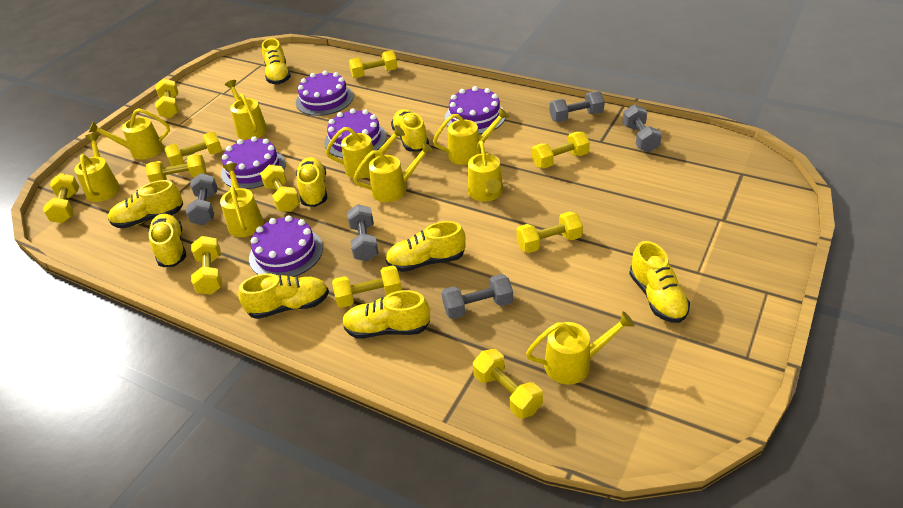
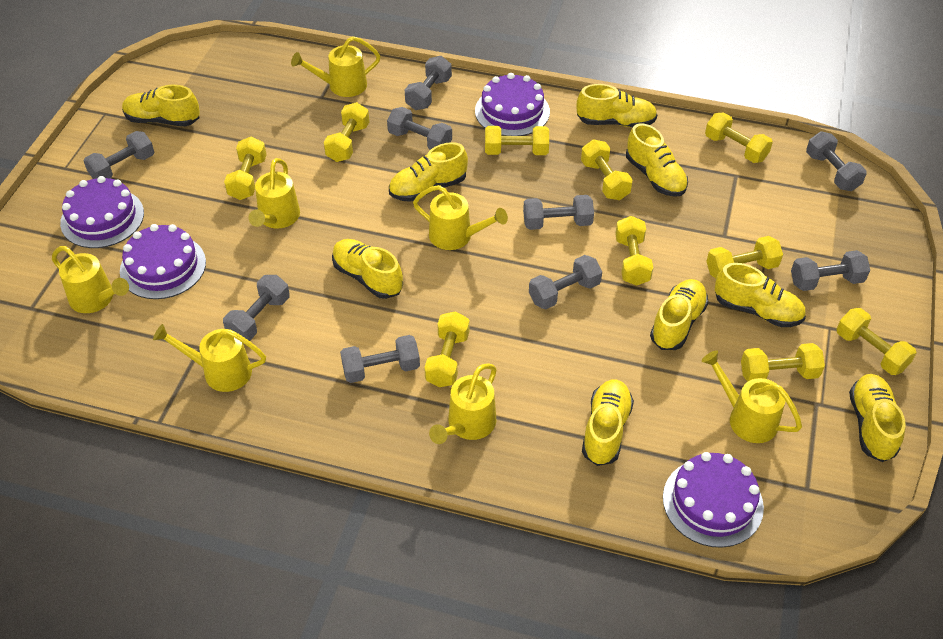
grey dumbbell: 5 -> 9
purple cake: 5 -> 4
yellow dumbbell: 11 -> 10
yellow watering can: 9 -> 7

